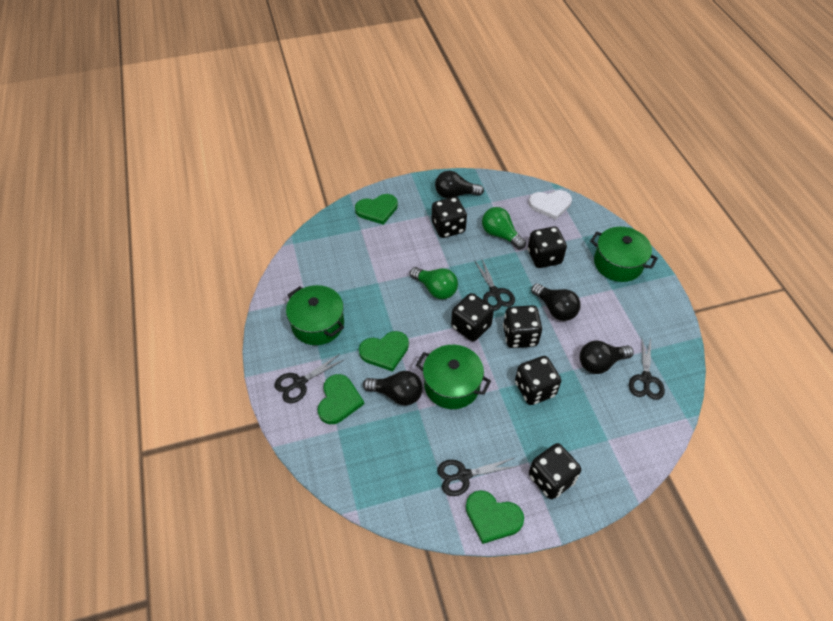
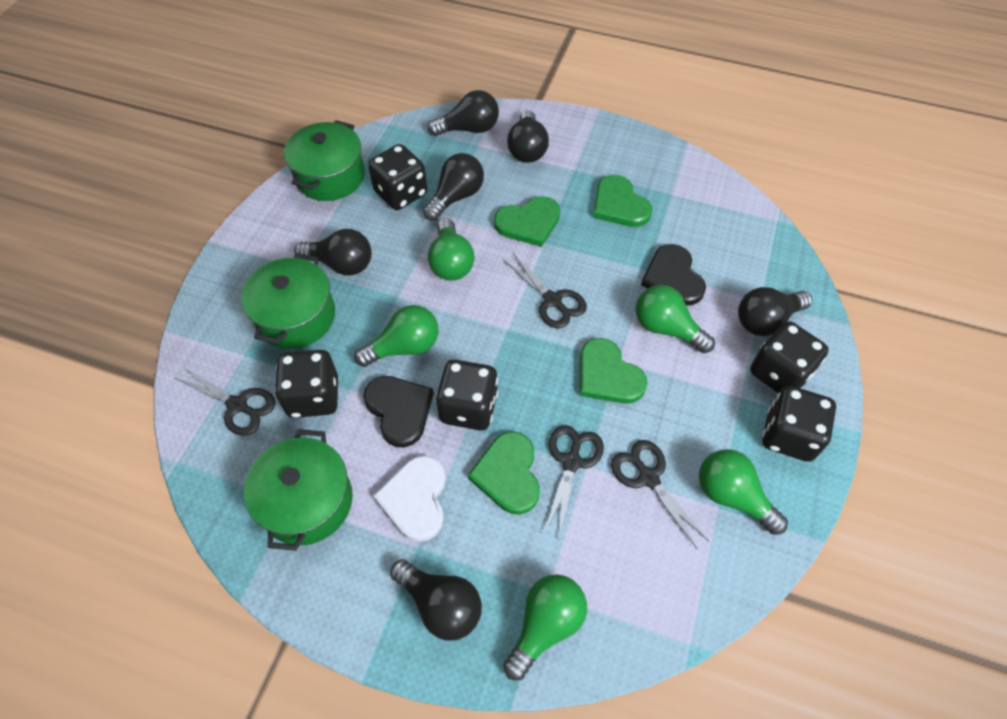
black dice: 6 -> 5
black heart: 0 -> 2
black light bulb: 4 -> 6
green light bulb: 2 -> 5

